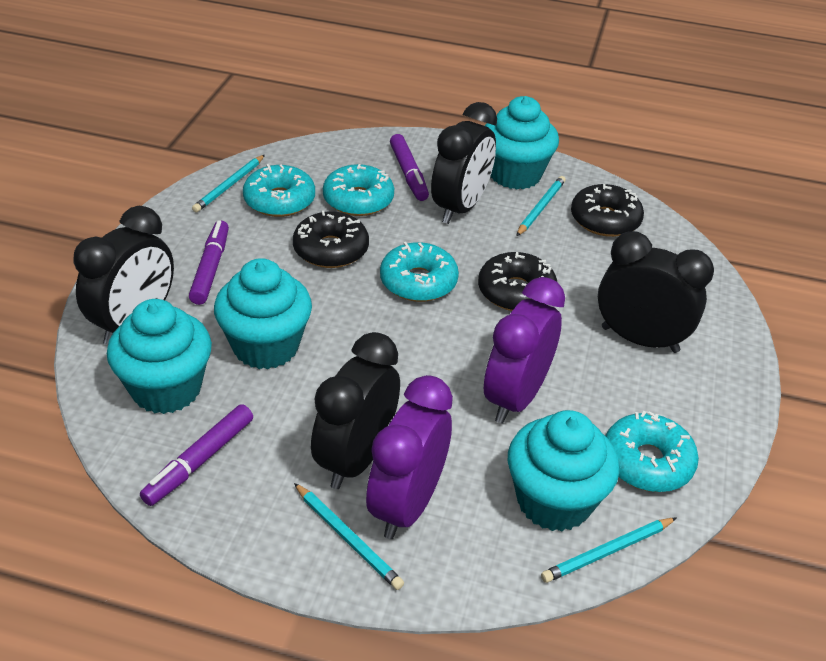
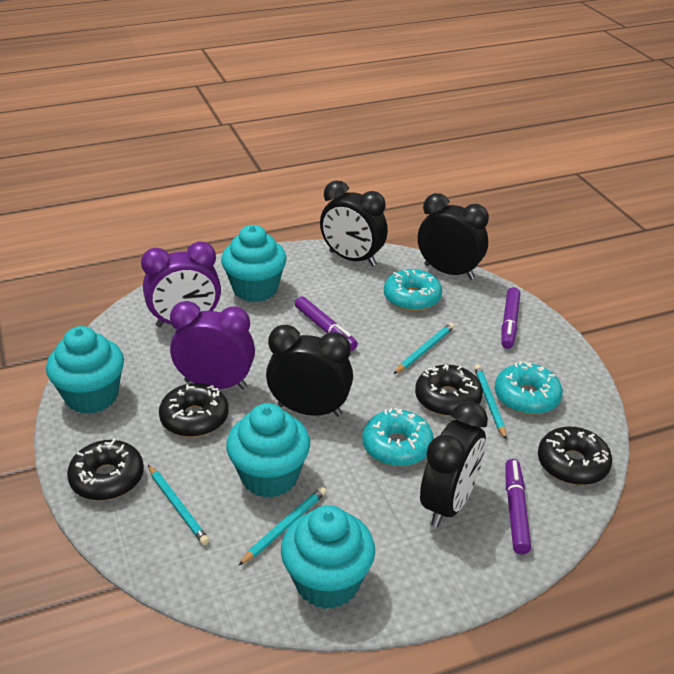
black donut: 3 -> 4
turquoise donut: 4 -> 3

